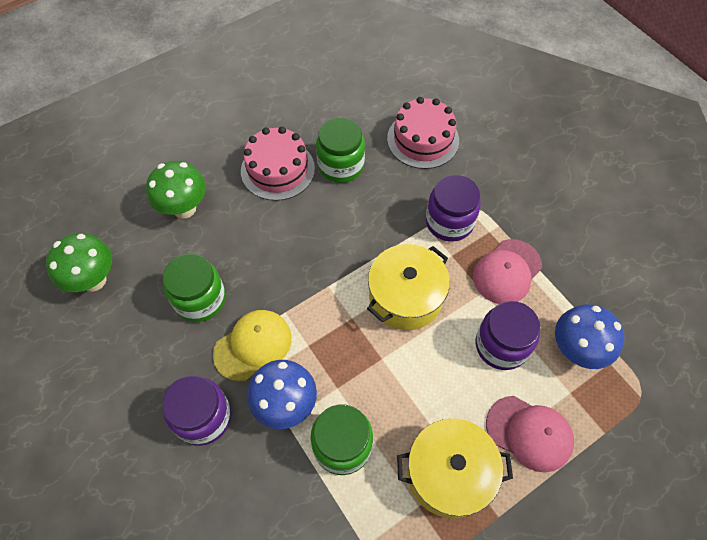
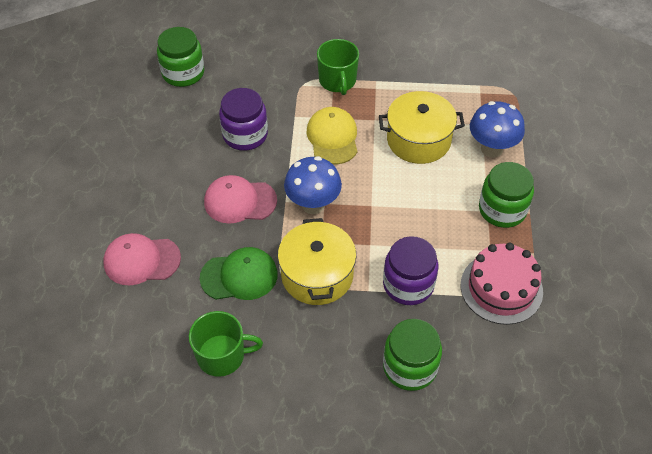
green cap: 0 -> 1
green mug: 0 -> 2
green mushroom: 2 -> 0
pink cake: 2 -> 1
purple jar: 3 -> 2

